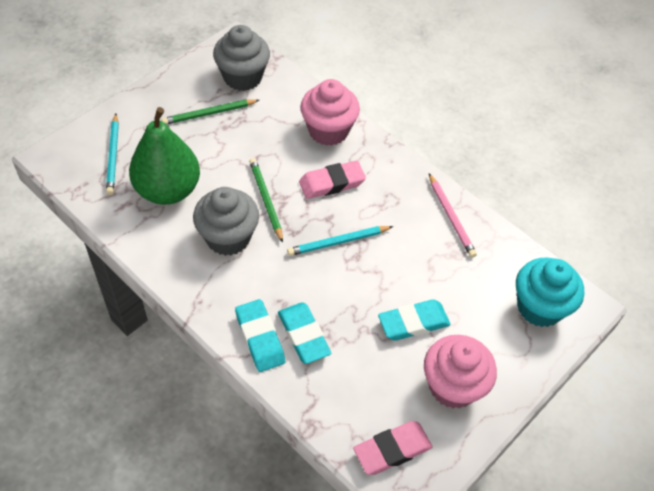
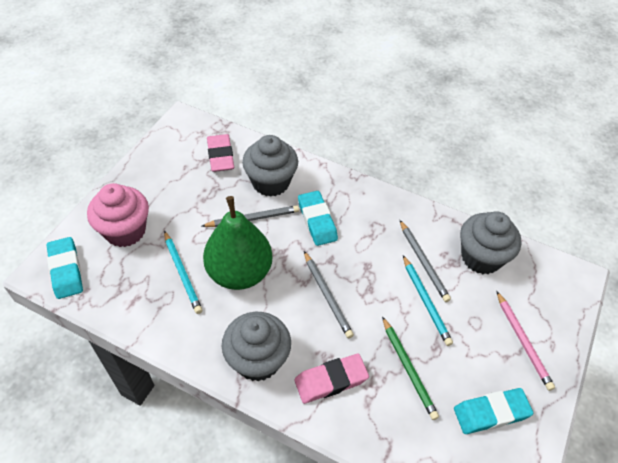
green pencil: 2 -> 1
grey cupcake: 2 -> 3
grey pencil: 0 -> 3
pink cupcake: 2 -> 1
turquoise cupcake: 1 -> 0

